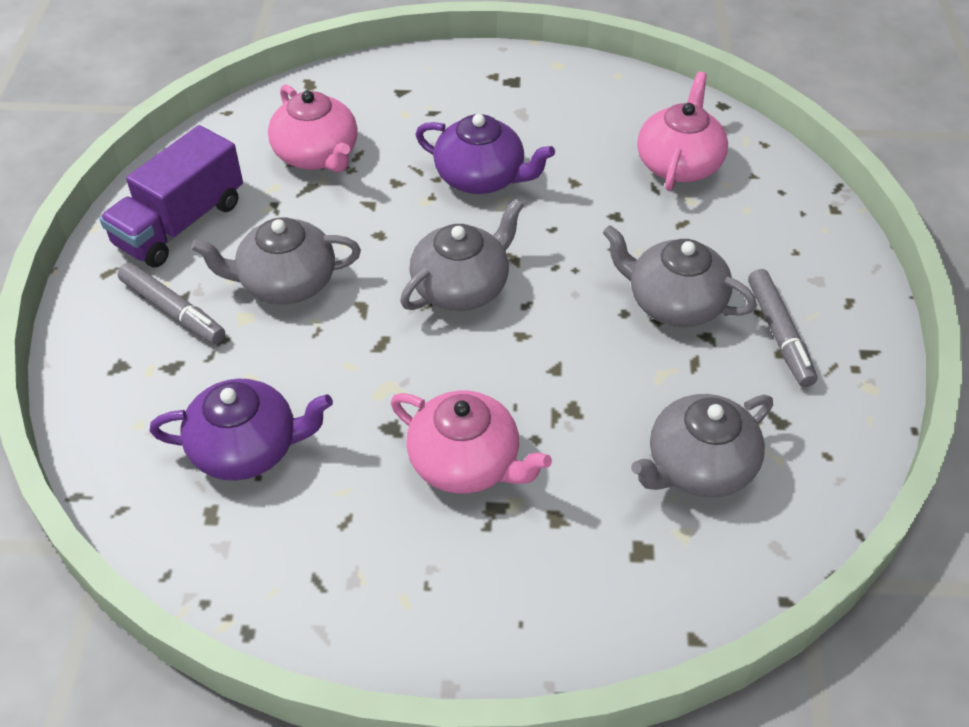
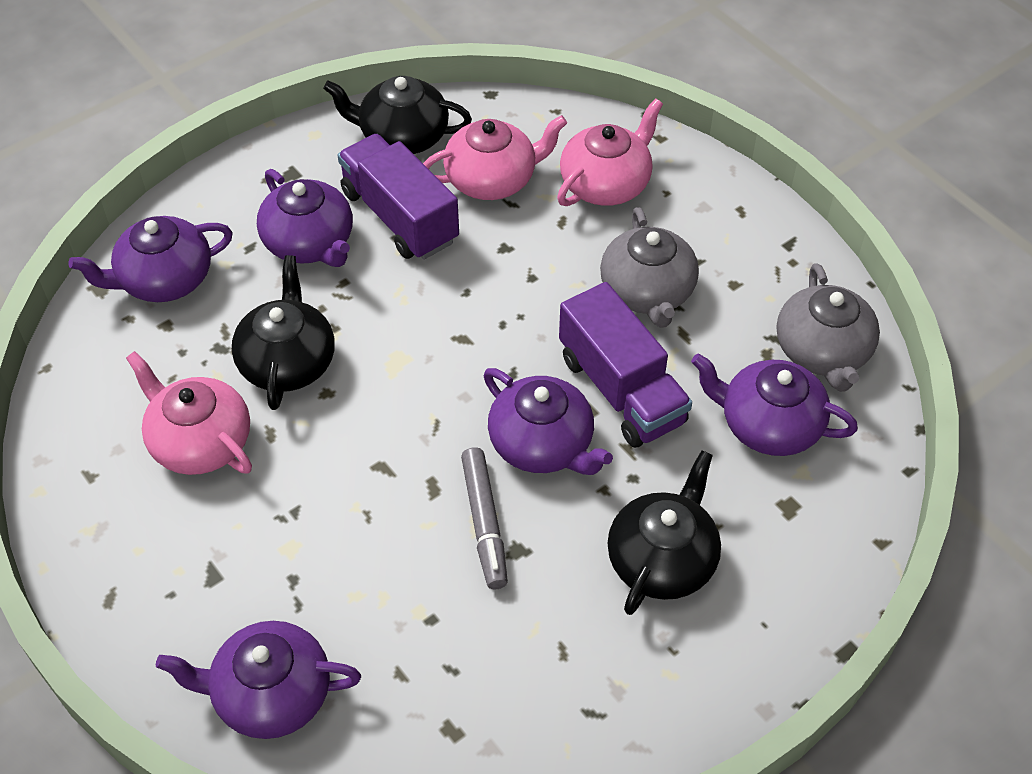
black teapot: 0 -> 3
grey marker: 2 -> 1
grey teapot: 4 -> 2
purple teapot: 2 -> 5
purple truck: 1 -> 2

